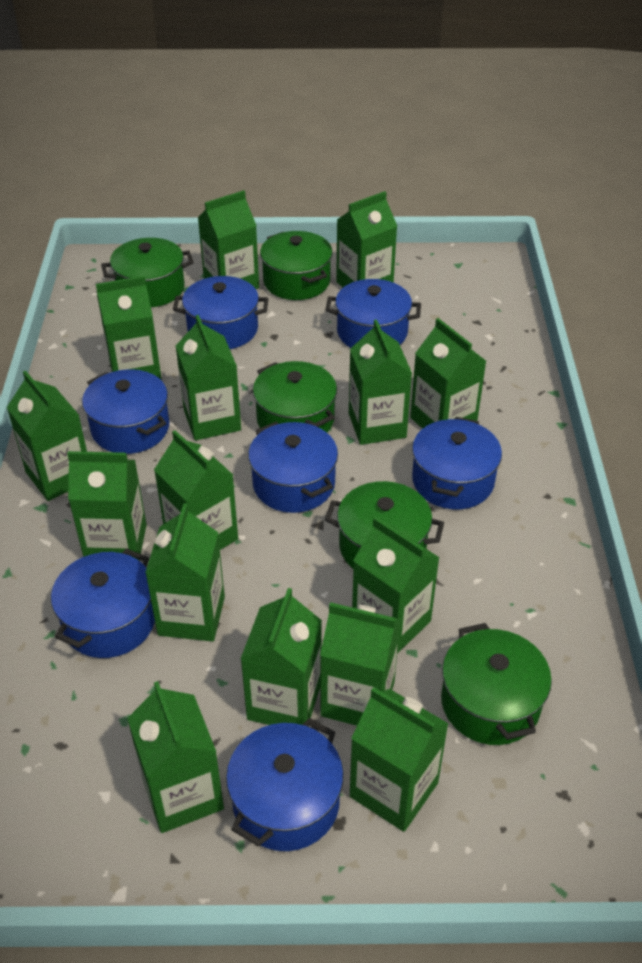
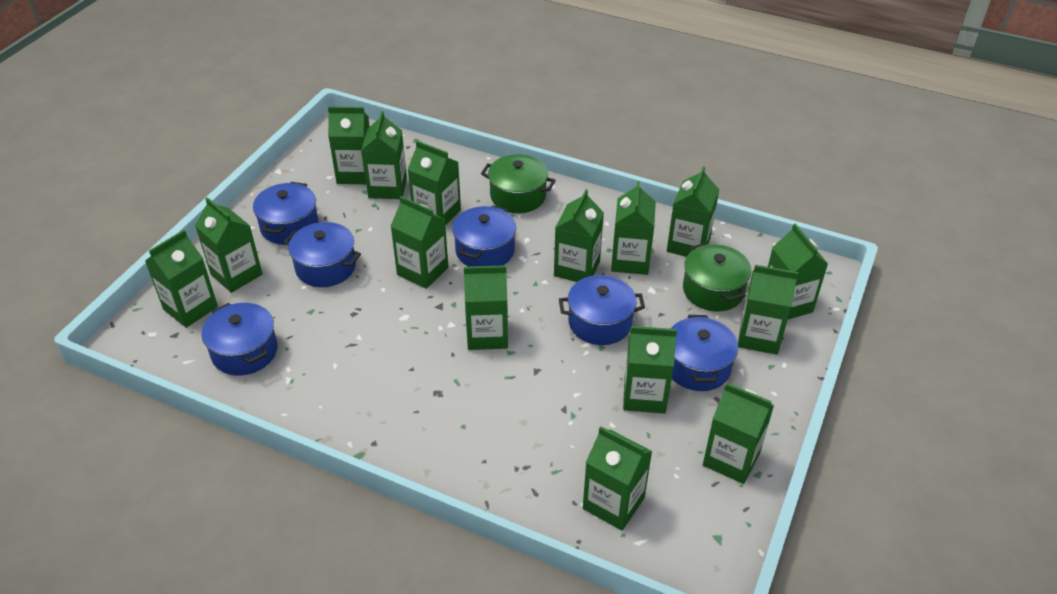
blue pot: 7 -> 6
green pot: 5 -> 2

